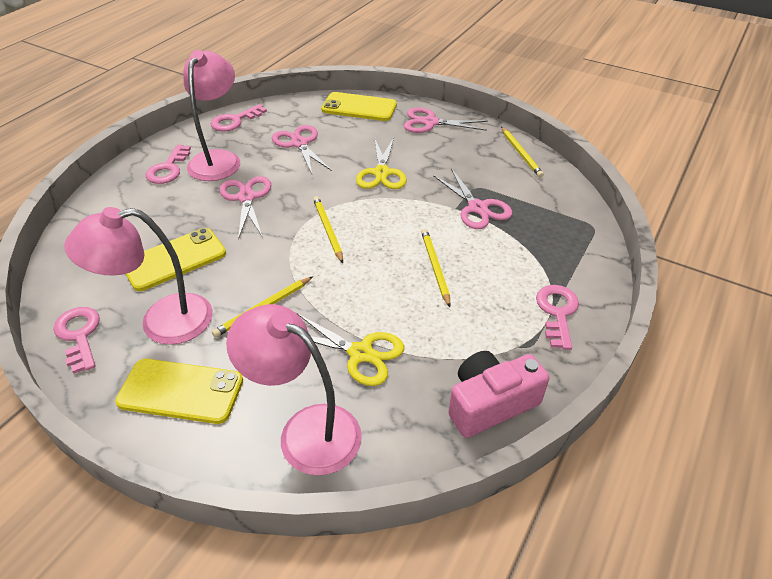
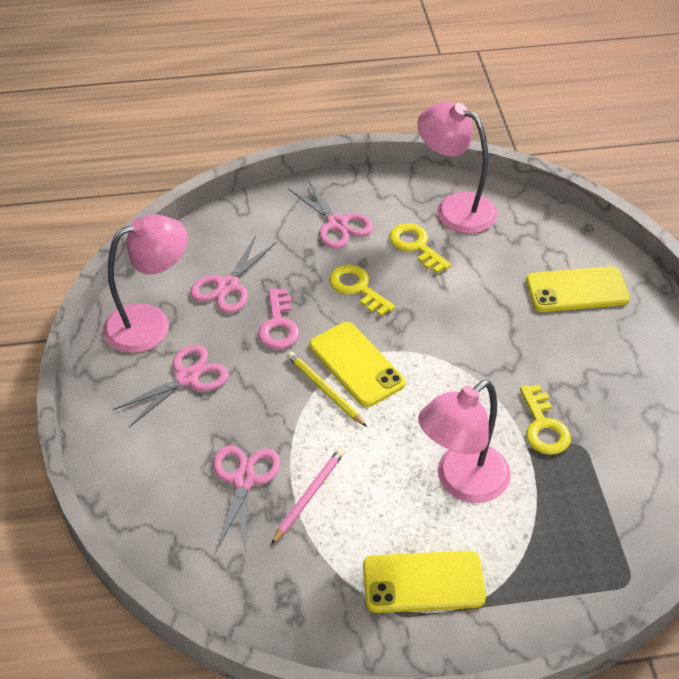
pink camera: 1 -> 0
pink key: 4 -> 1
pink pencil: 0 -> 1
yellow key: 0 -> 3
yellow pencil: 4 -> 1
yellow scissors: 2 -> 0

